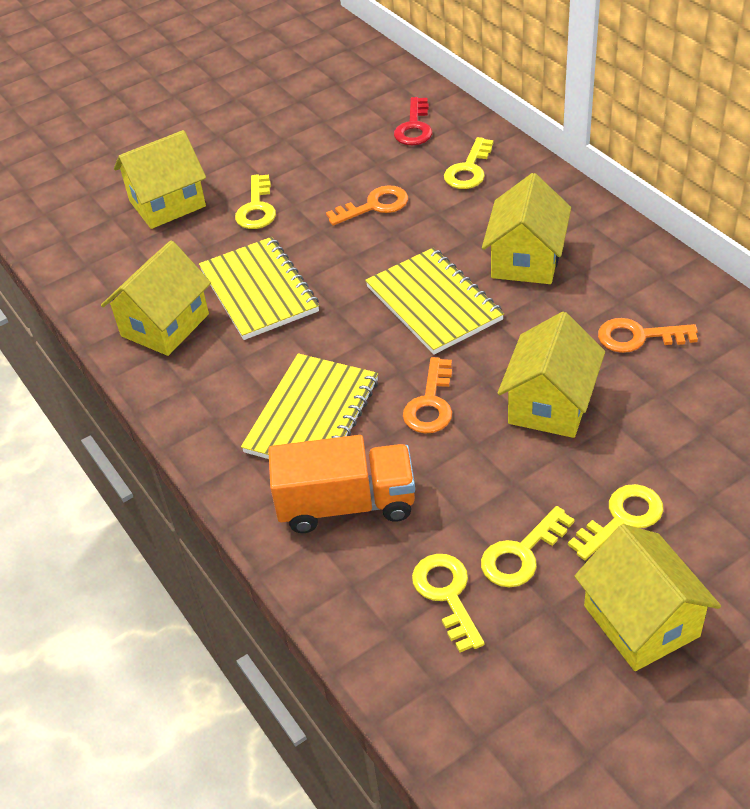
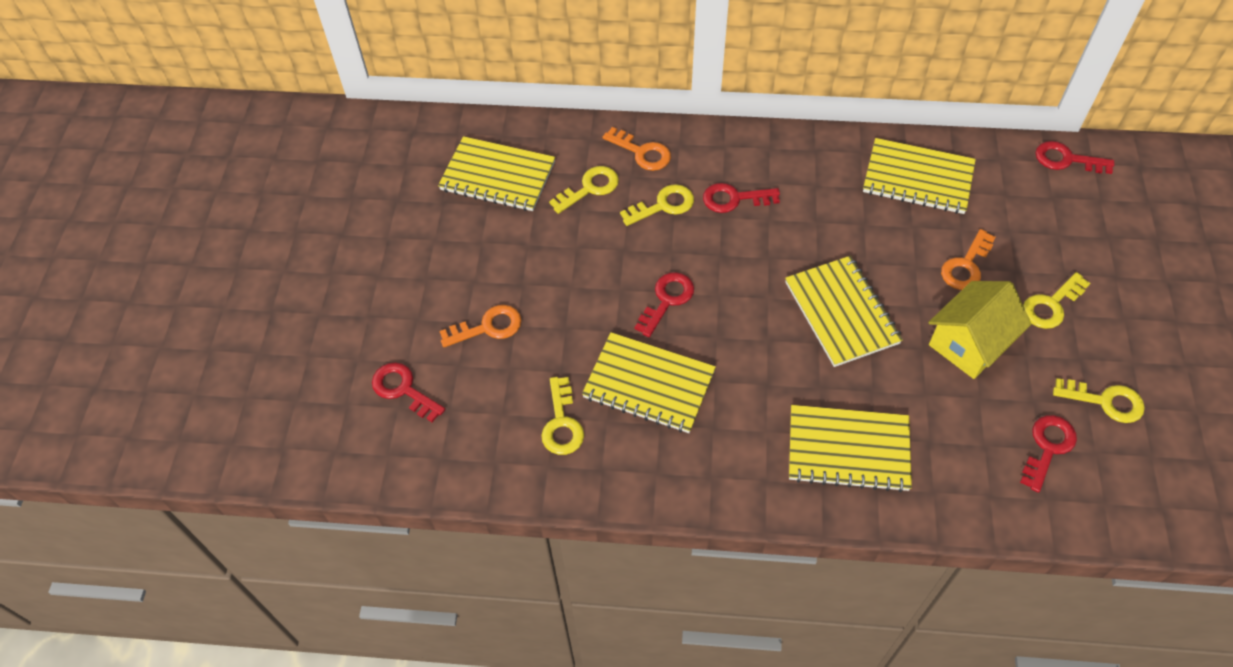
orange truck: 1 -> 0
red key: 1 -> 5
yellow house: 5 -> 1
yellow notebook: 3 -> 5

